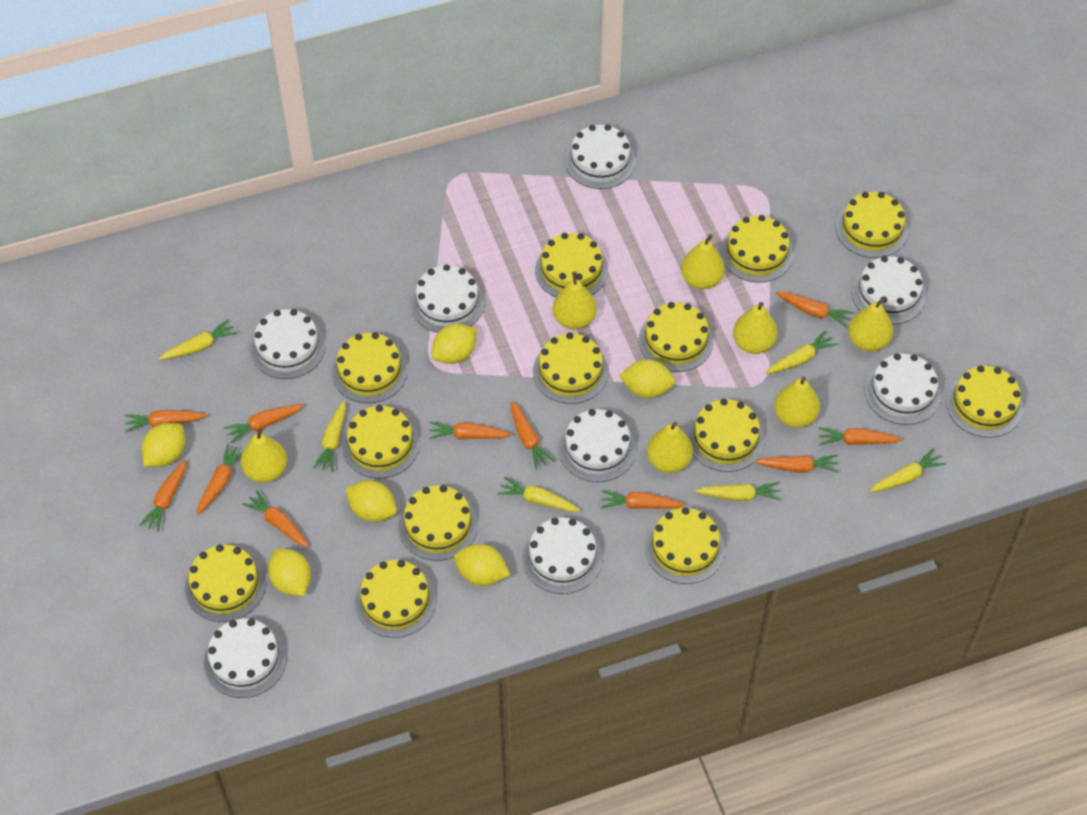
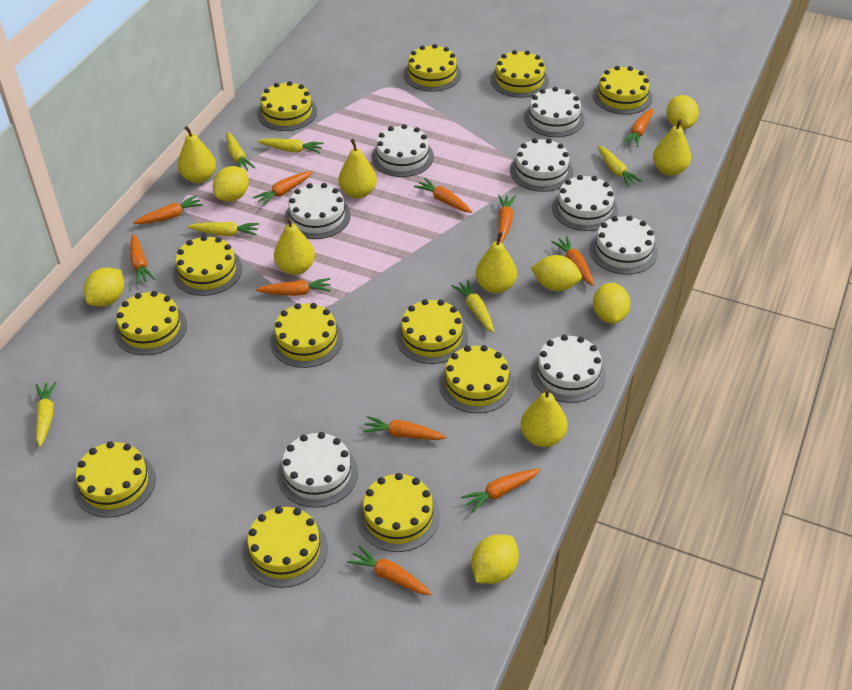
yellow cake: 13 -> 12
yellow pear: 7 -> 6

